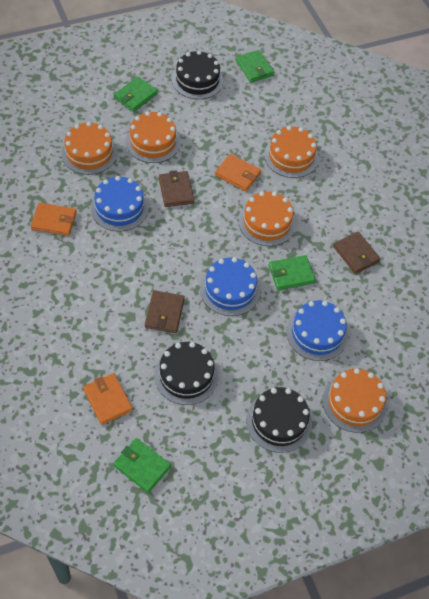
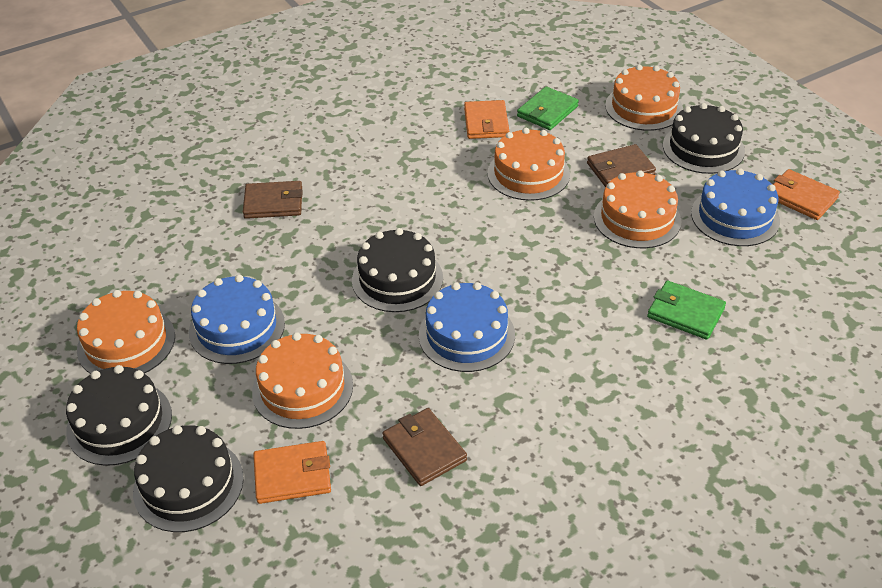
black cake: 3 -> 4
green wallet: 4 -> 2

